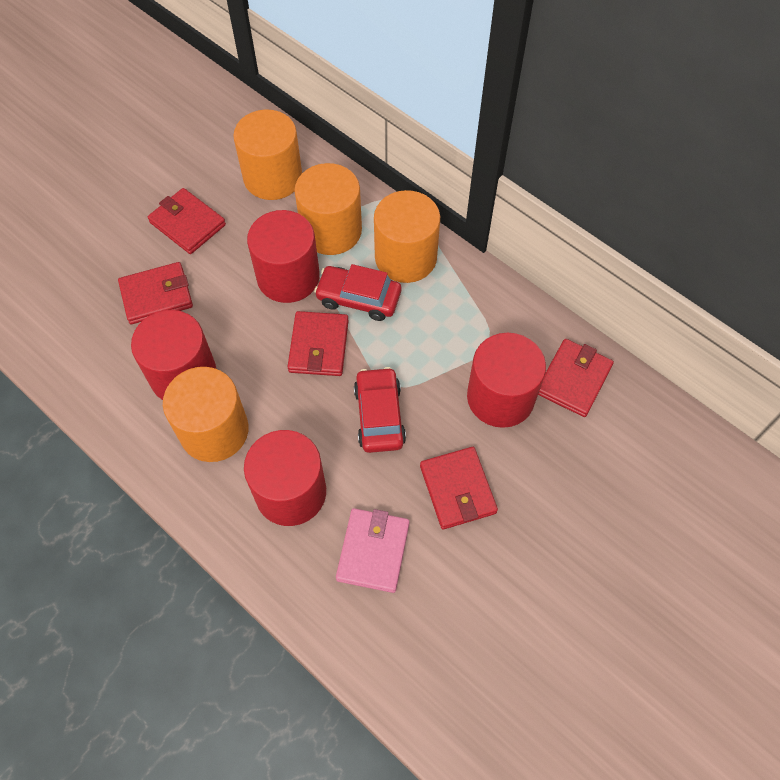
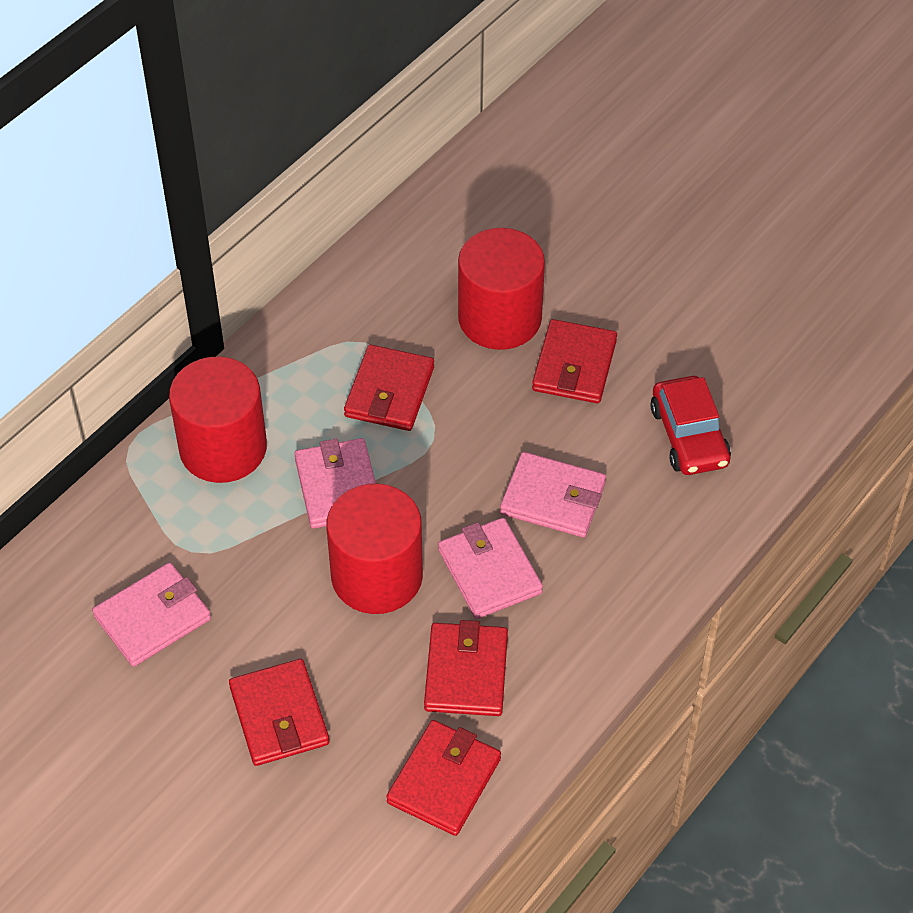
orange cylinder: 4 -> 0
pink wallet: 1 -> 4
red car: 2 -> 1
red cylinder: 4 -> 3

